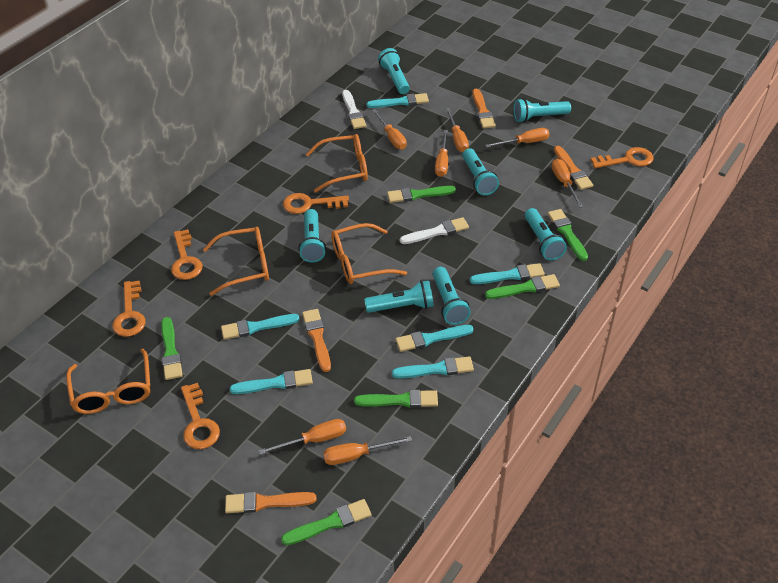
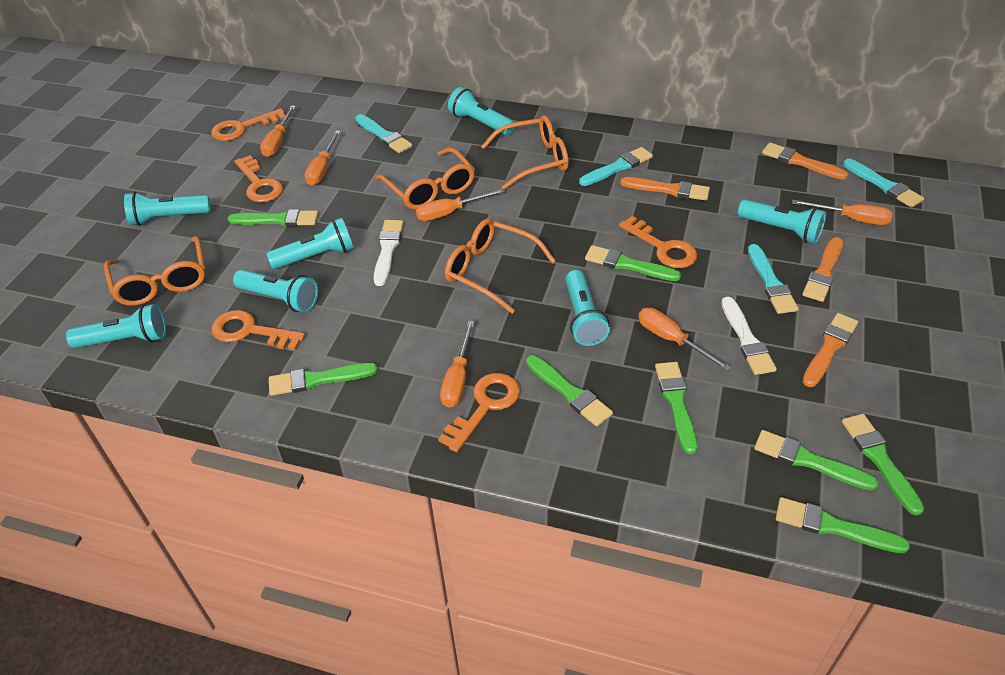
green brush: 6 -> 8
orange screwdriver: 7 -> 6
turquoise brush: 6 -> 4

